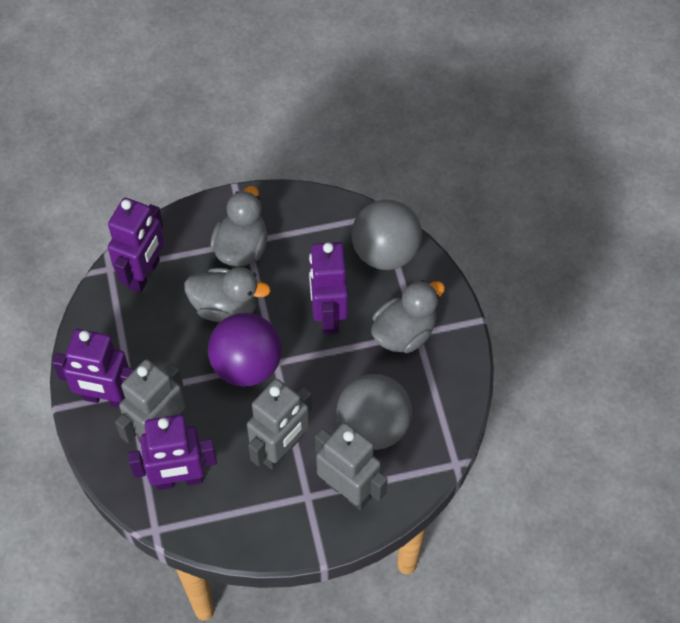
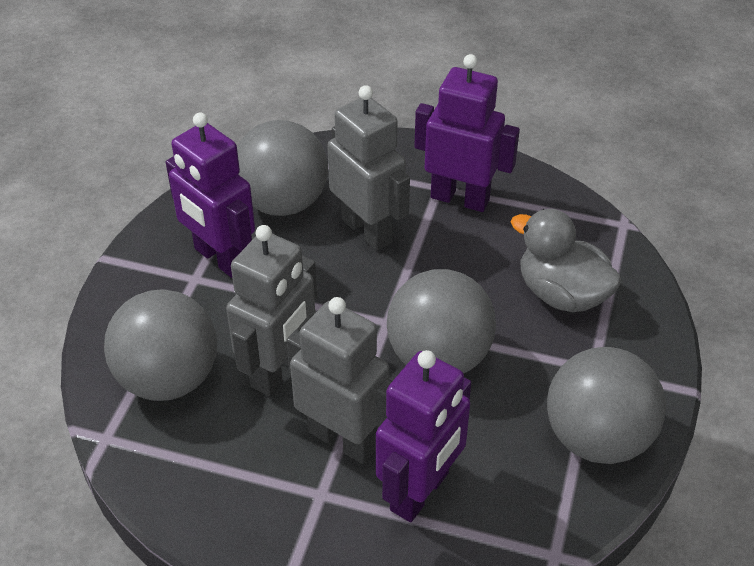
grey ball: 2 -> 4
grey duck: 3 -> 1
purple ball: 1 -> 0
purple robot: 4 -> 3

